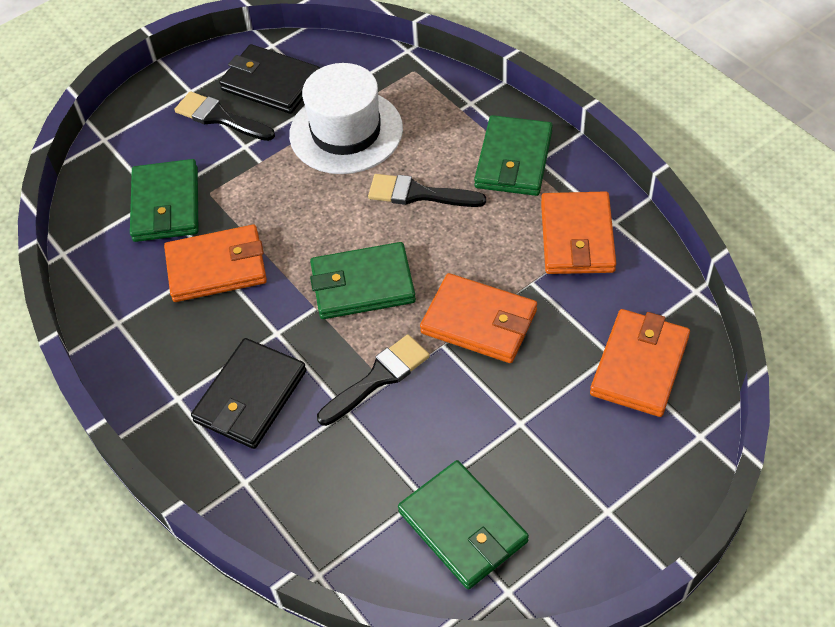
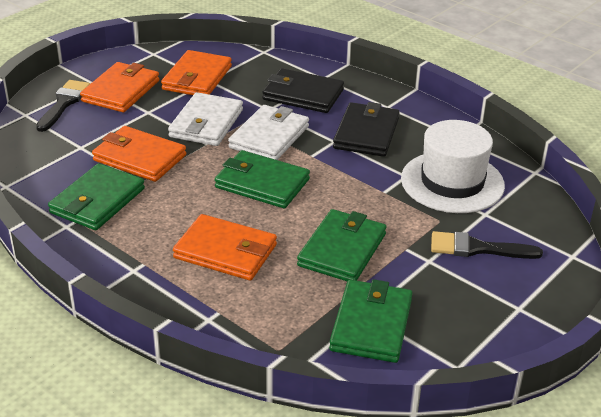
black brush: 3 -> 2
white wallet: 0 -> 2

